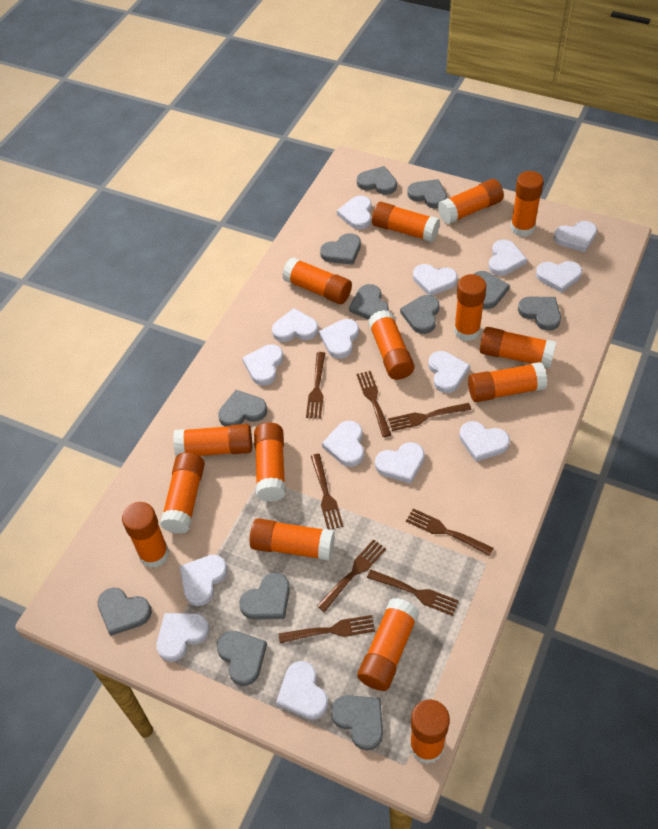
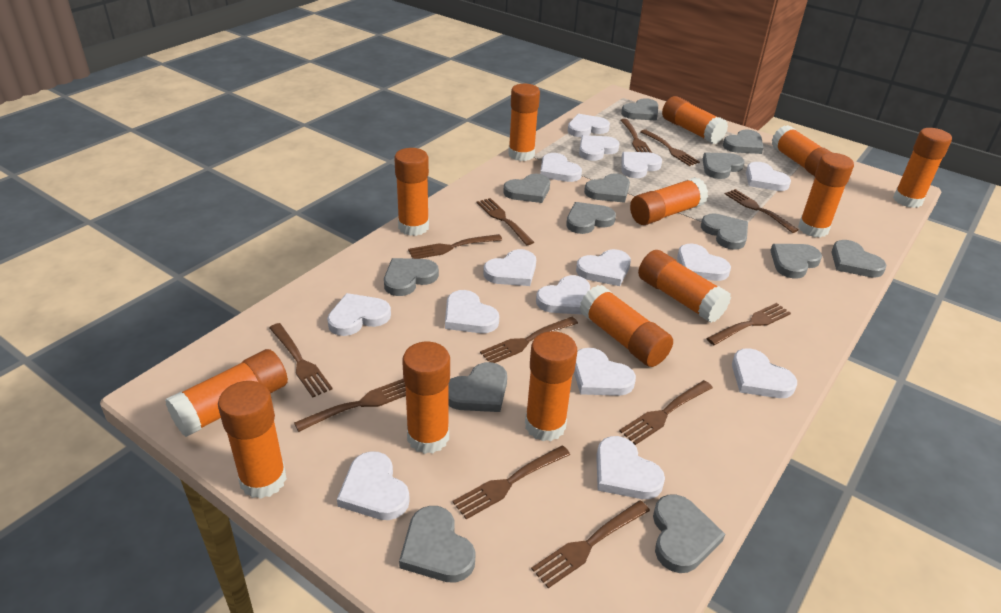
brown fork: 8 -> 12
grey heart: 12 -> 13
orange glue stick: 15 -> 13

